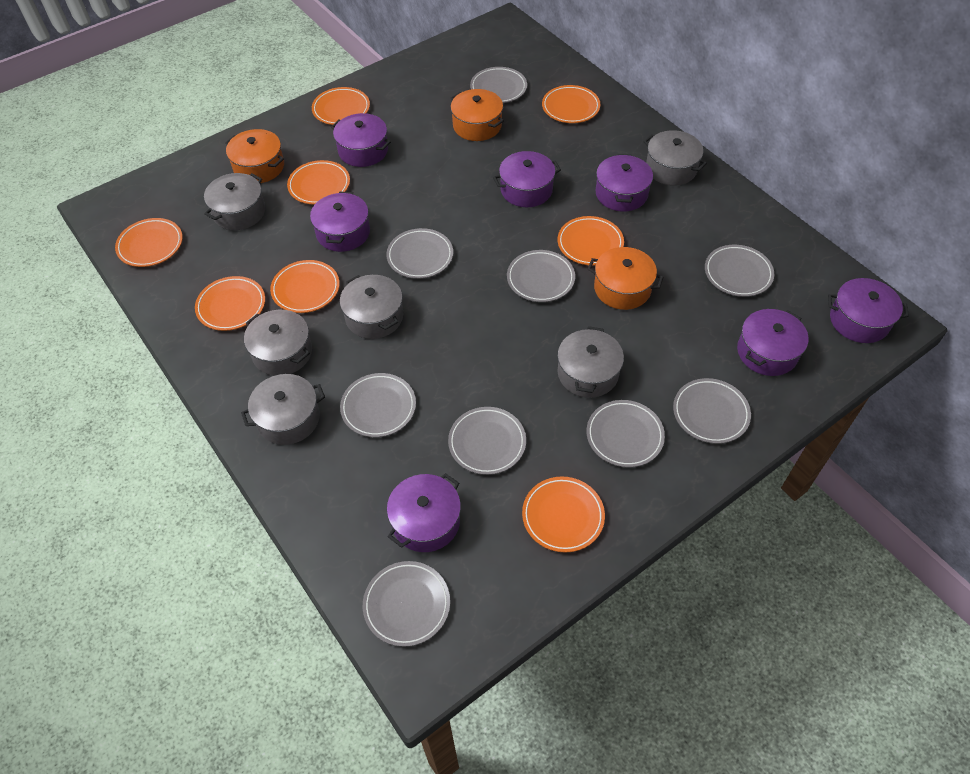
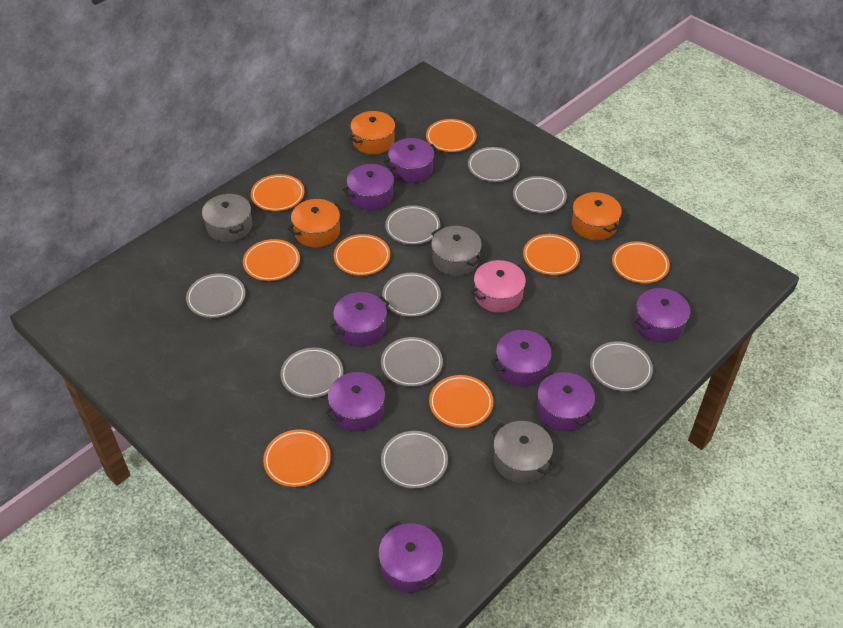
grey pot: 6 -> 3
pink pot: 0 -> 1
purple pot: 7 -> 8

